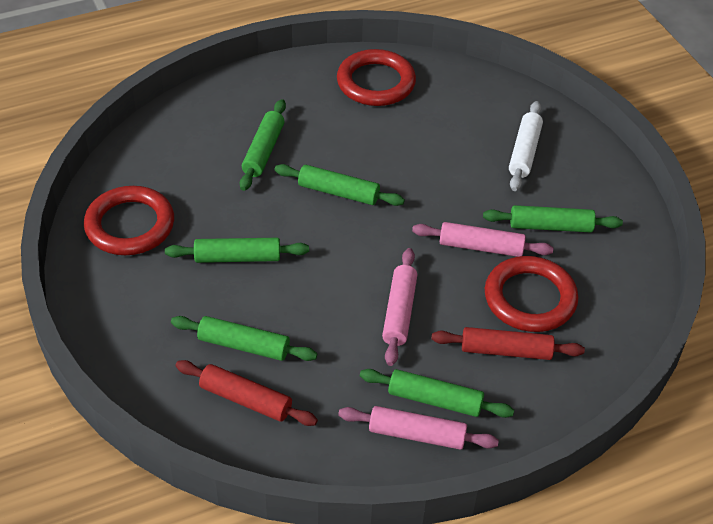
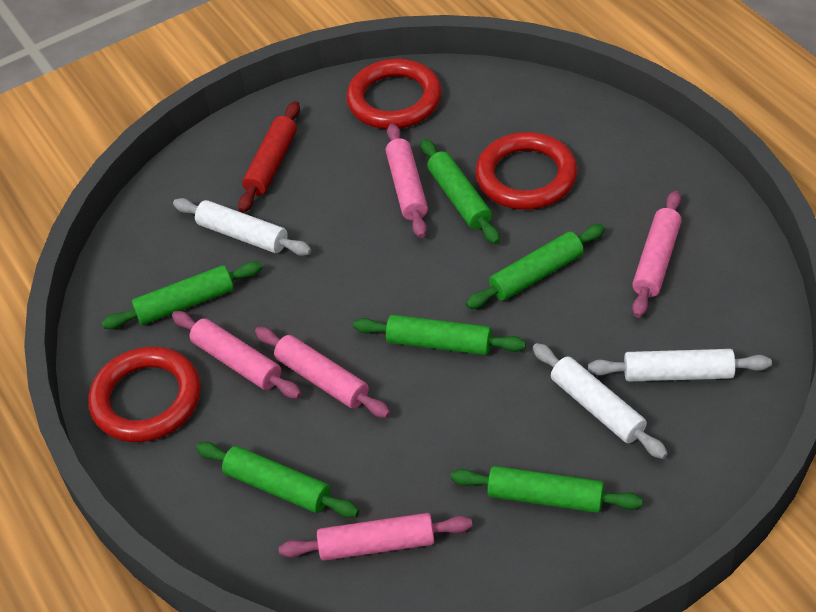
pink rolling pin: 3 -> 5
red rolling pin: 2 -> 1
white rolling pin: 1 -> 3

